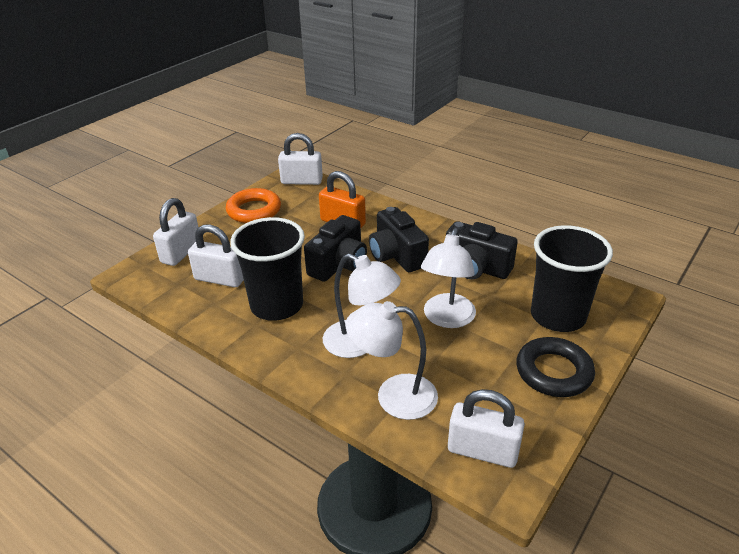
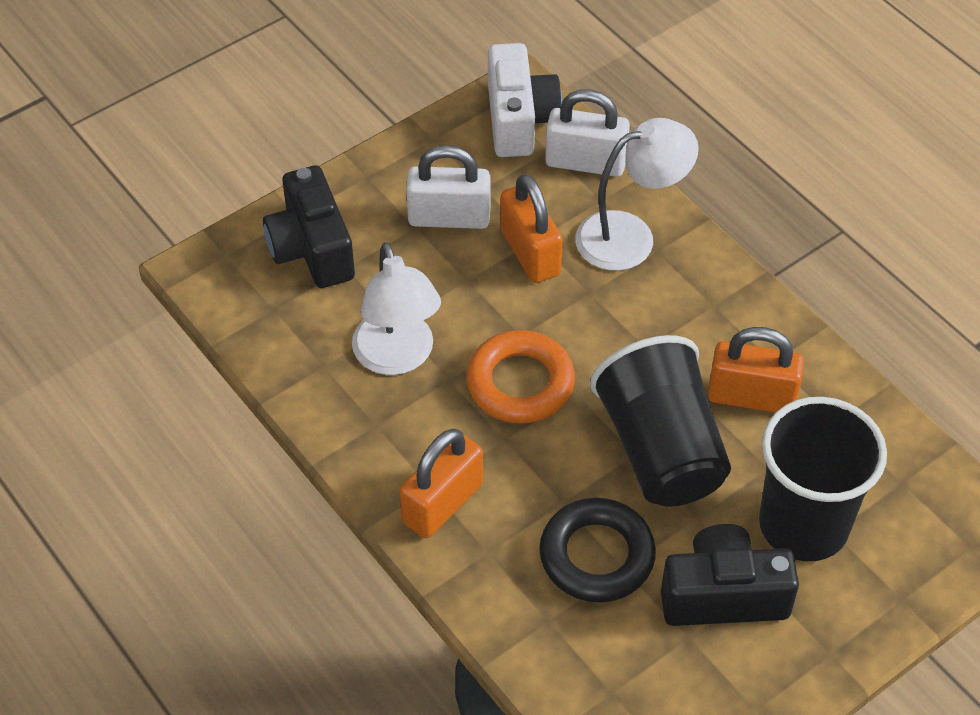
black camera: 3 -> 2
orange padlock: 1 -> 3
white camera: 0 -> 1
white lamp: 3 -> 2
white padlock: 4 -> 2

